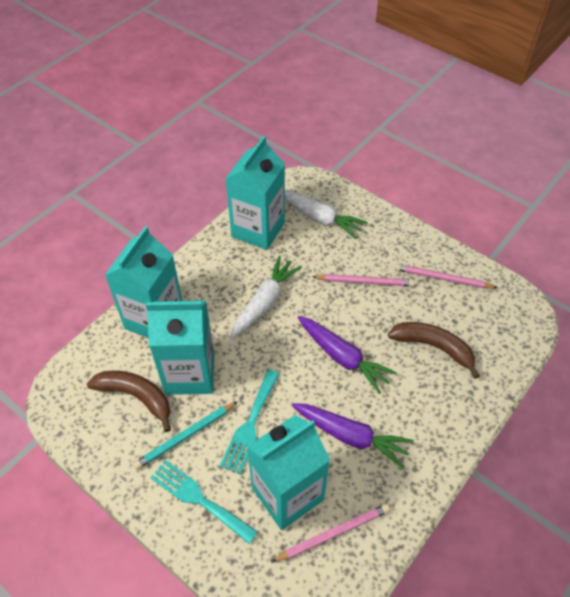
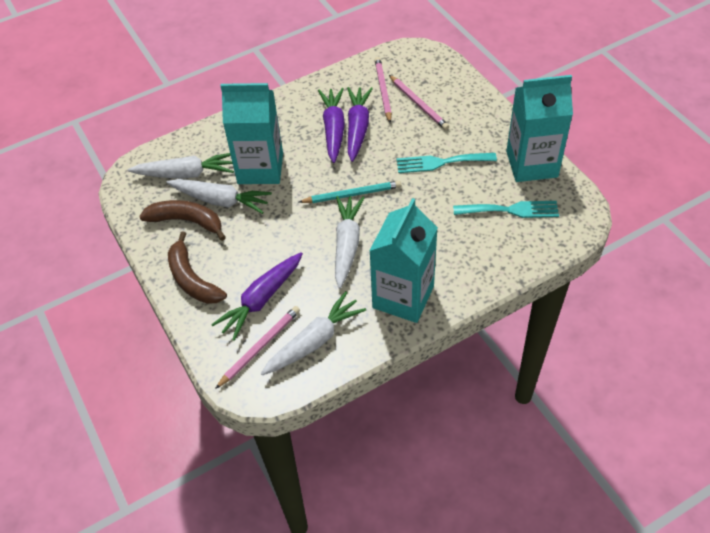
purple carrot: 2 -> 3
turquoise carton: 4 -> 3
white carrot: 2 -> 4

